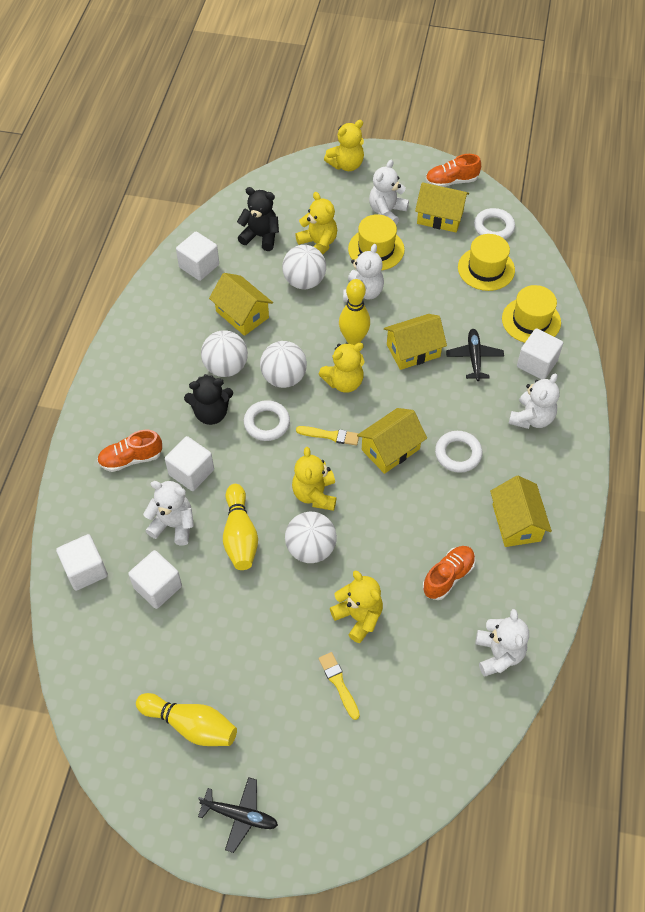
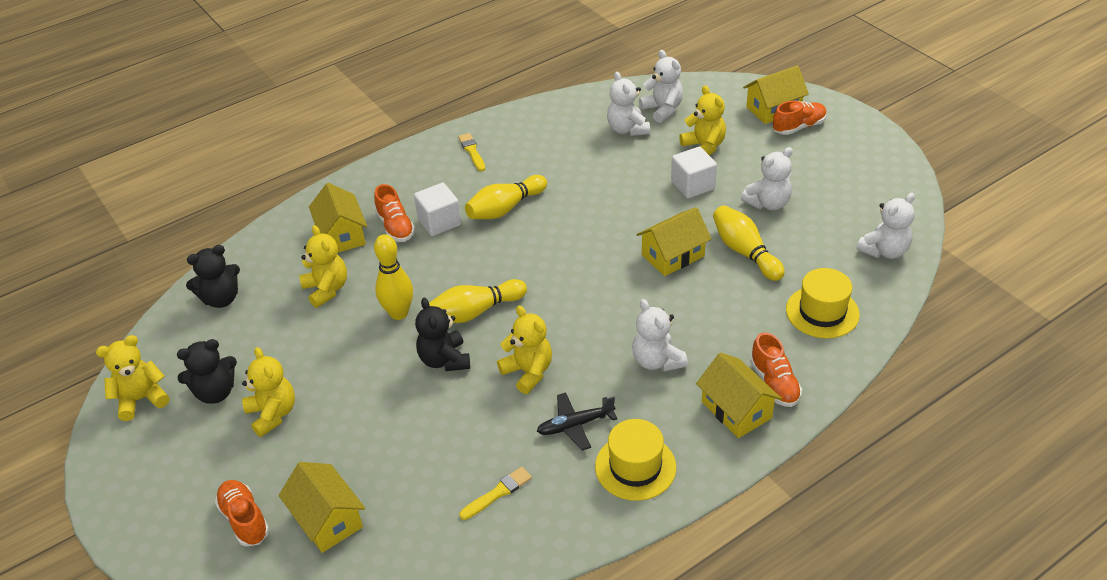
black plane: 2 -> 1
black teddy bear: 2 -> 3
orange shoe: 3 -> 4
white ball: 4 -> 0
white cube: 5 -> 2
white ring: 3 -> 0
yellow bowling pin: 3 -> 4
yellow hat: 3 -> 2

